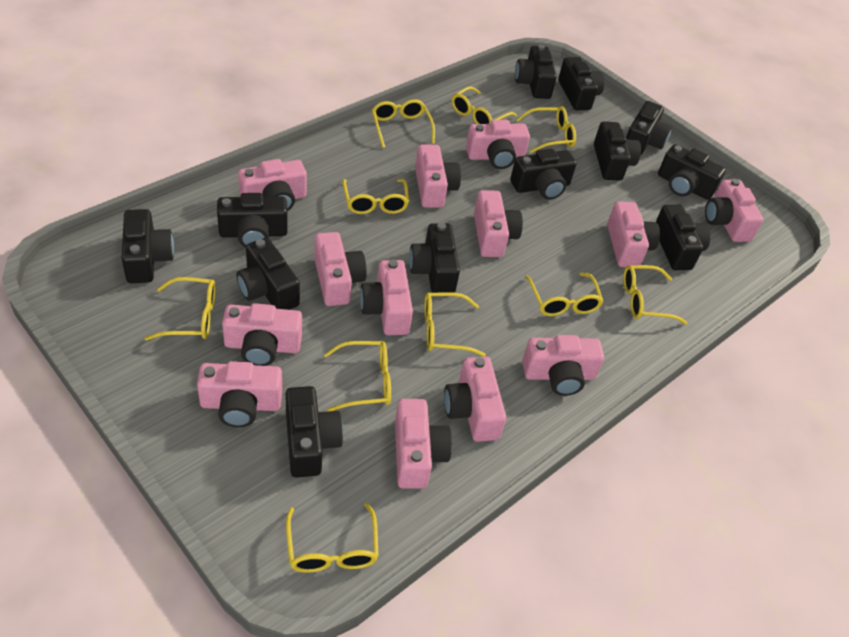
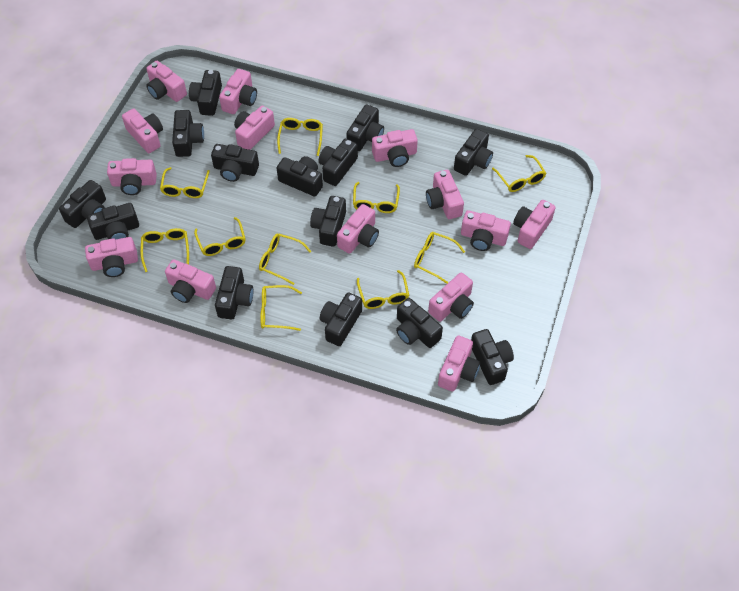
black camera: 12 -> 14
pink camera: 13 -> 14

